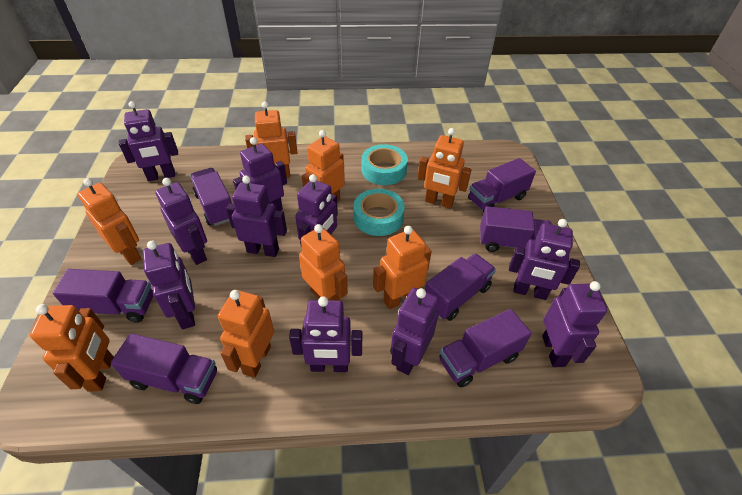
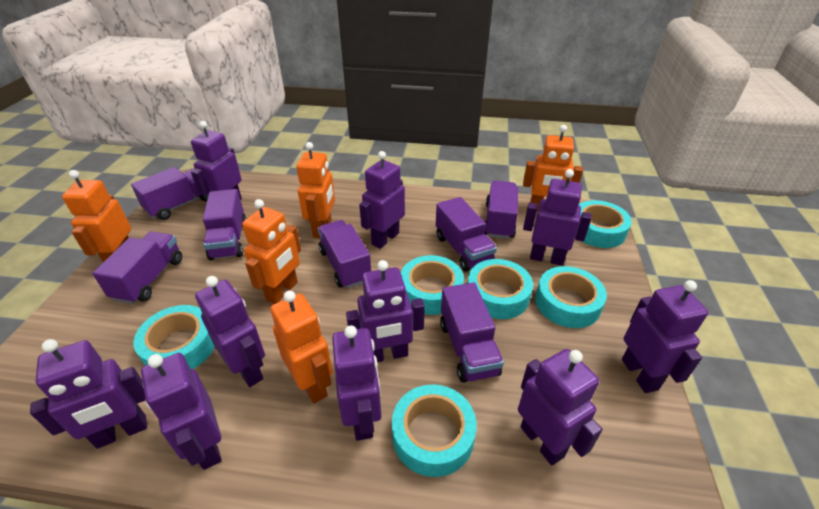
orange robot: 8 -> 5
turquoise tape: 2 -> 6

